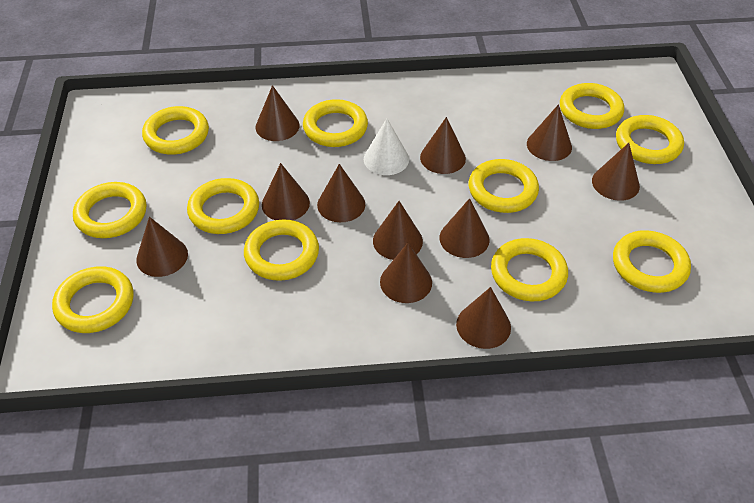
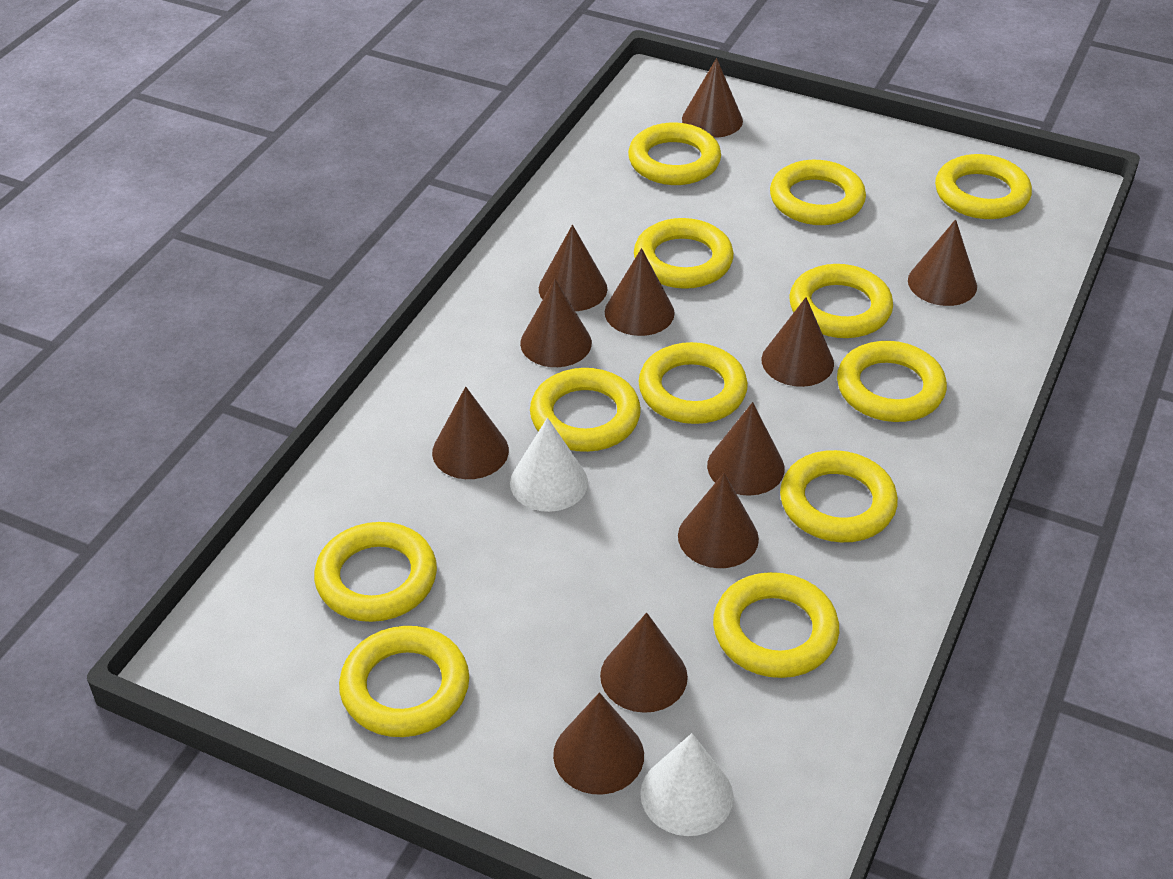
white cone: 1 -> 2
yellow ring: 11 -> 12

